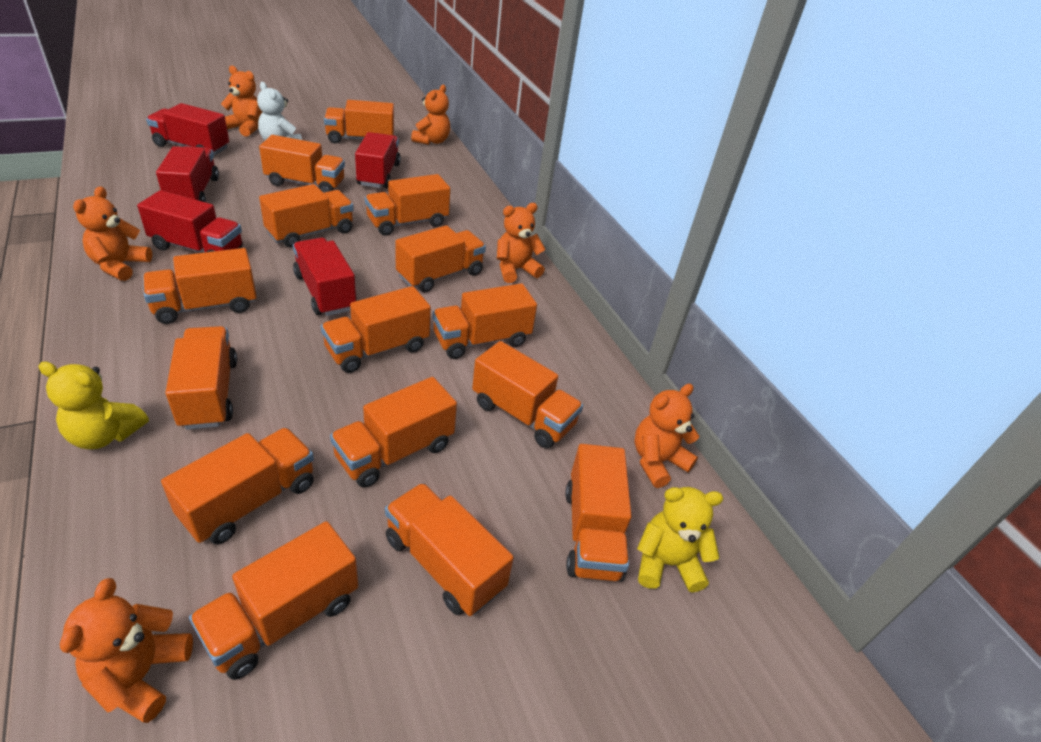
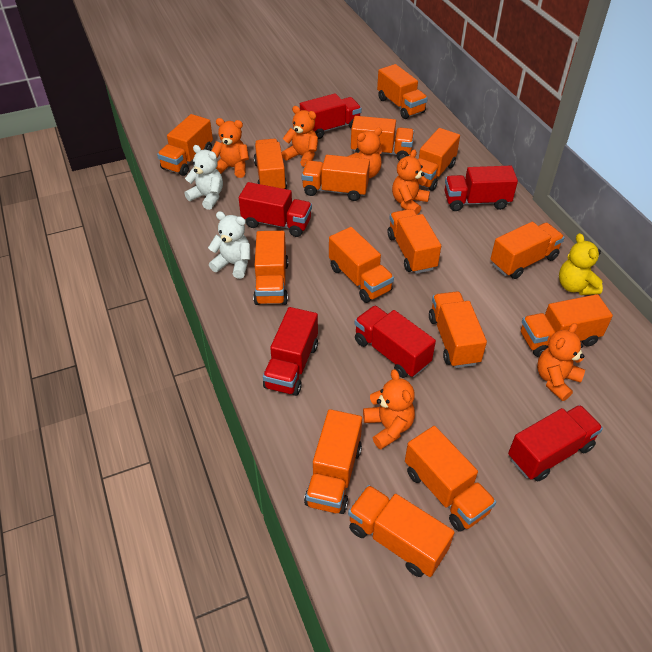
red truck: 5 -> 6
white teddy bear: 1 -> 2
yellow teddy bear: 2 -> 1

